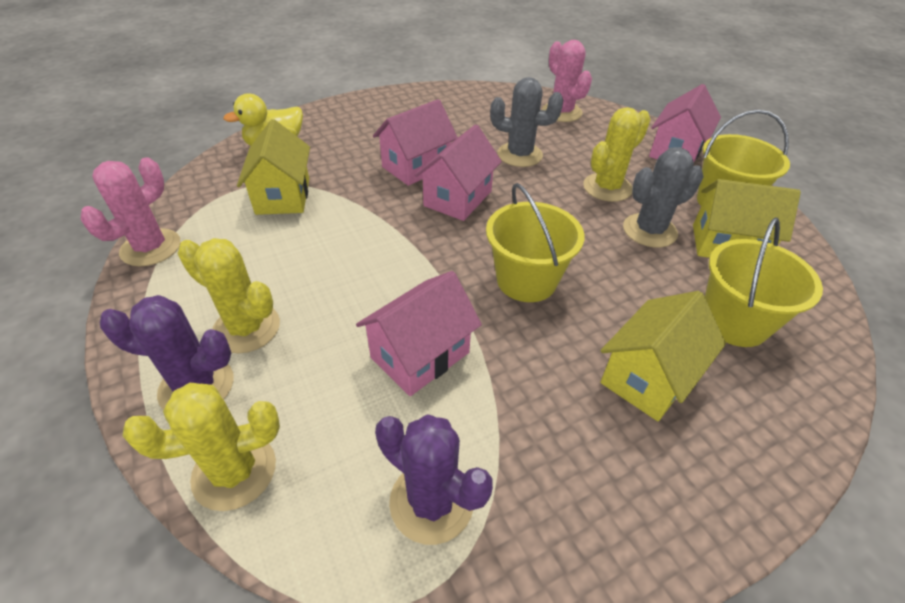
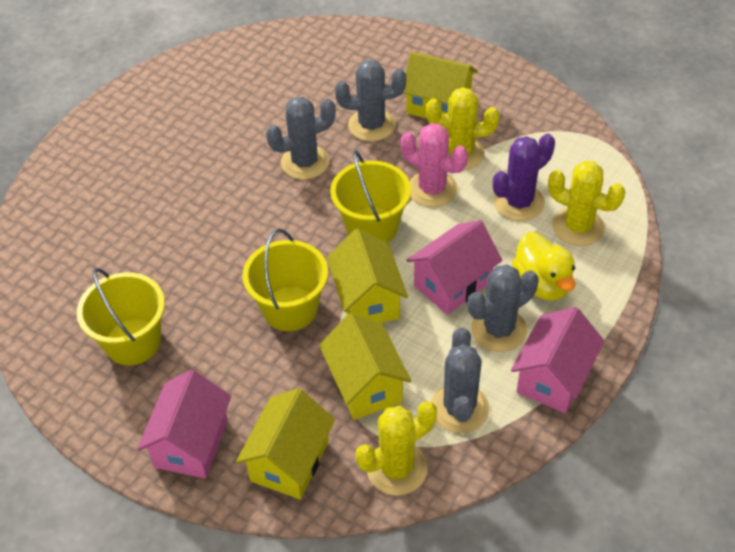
grey cactus: 2 -> 4
pink cactus: 2 -> 1
pink house: 4 -> 3
purple cactus: 2 -> 1
yellow house: 3 -> 4

